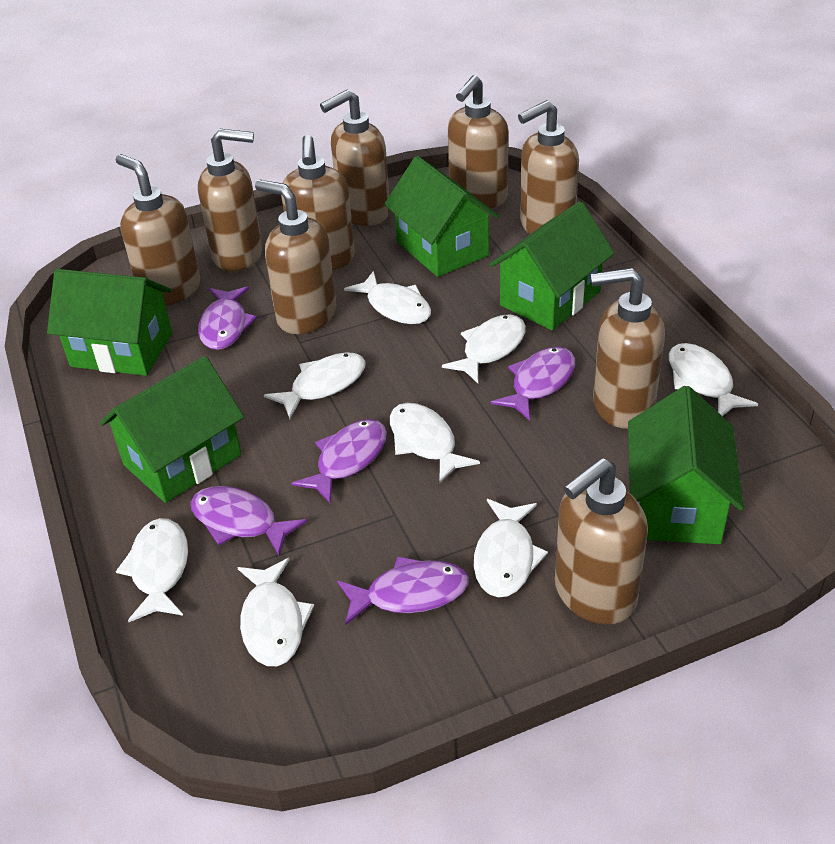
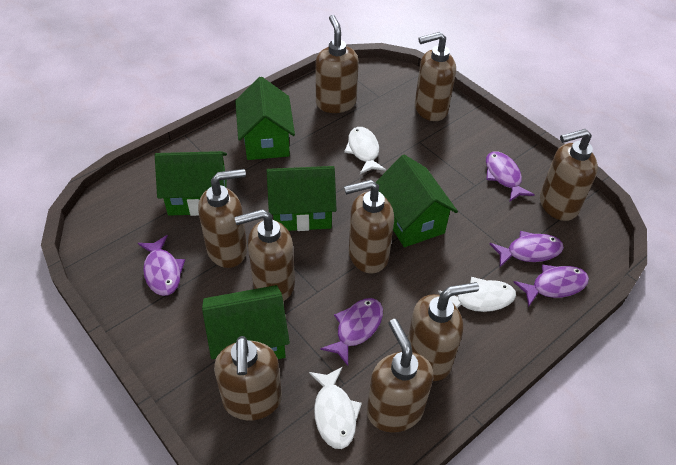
white fish: 8 -> 3

